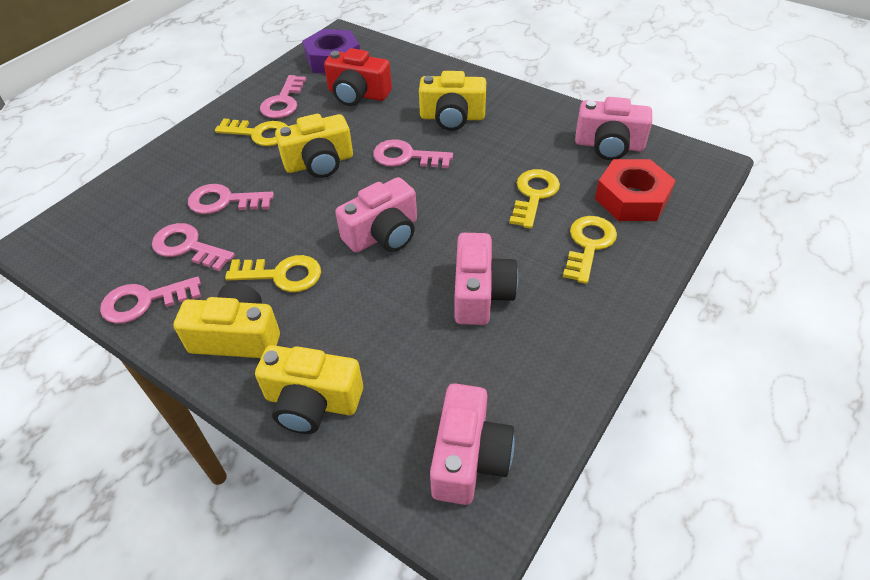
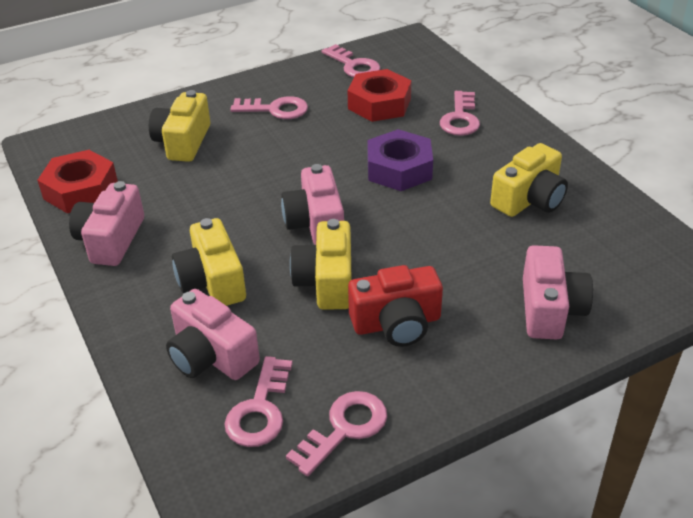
red nut: 1 -> 2
yellow key: 4 -> 0

